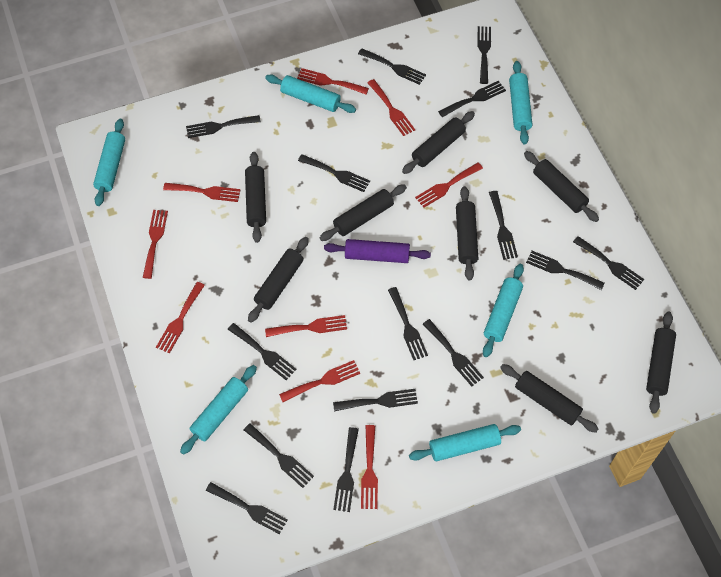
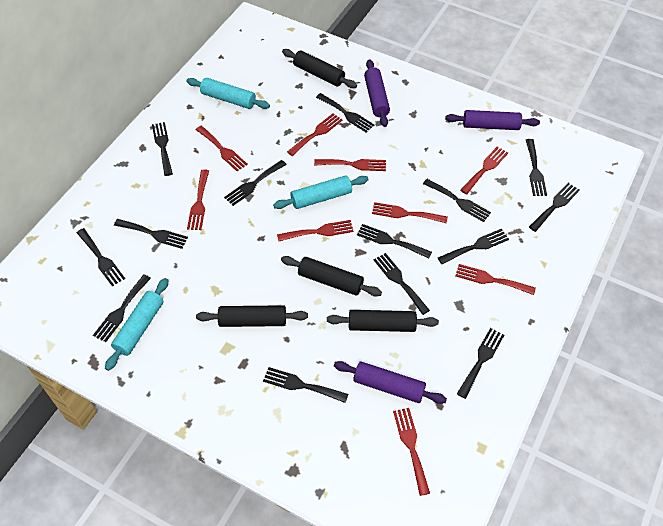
black fork: 15 -> 14
black rolling pin: 8 -> 4
purple rolling pin: 1 -> 3
turquoise rolling pin: 6 -> 3

